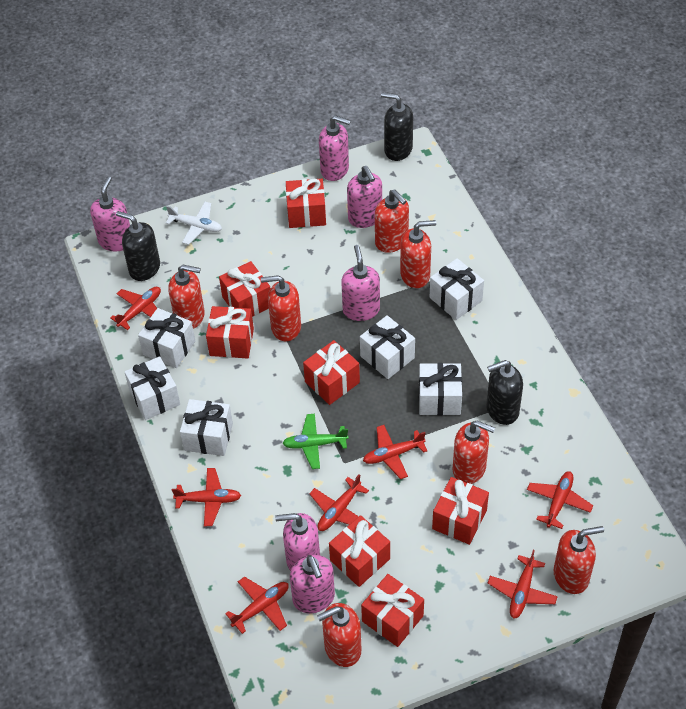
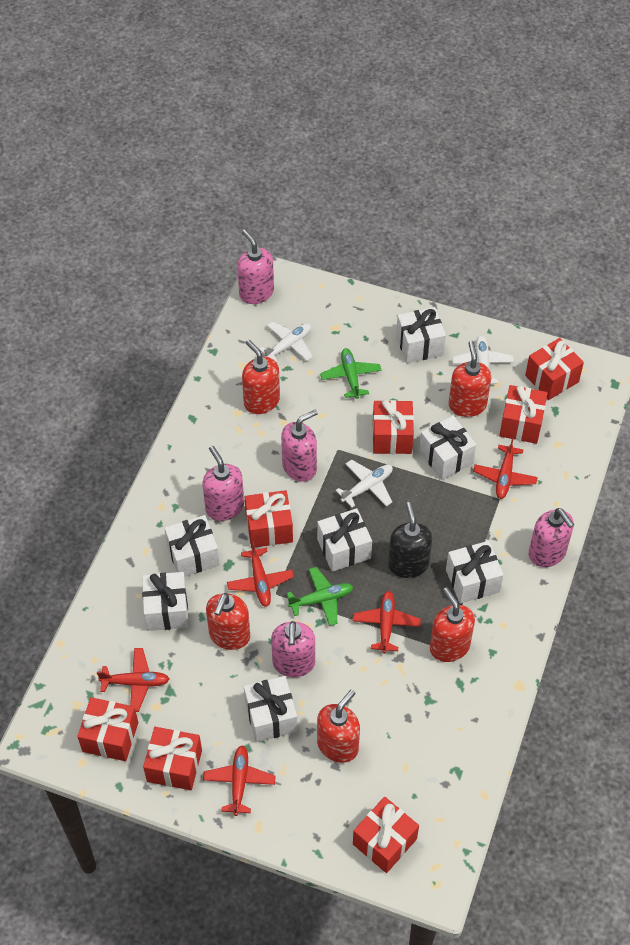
black soap dispenser: 3 -> 1
green plane: 1 -> 2
pink soap dispenser: 6 -> 5
red plane: 7 -> 5
red soap dispenser: 7 -> 5
white gift: 6 -> 7
white plane: 1 -> 3

